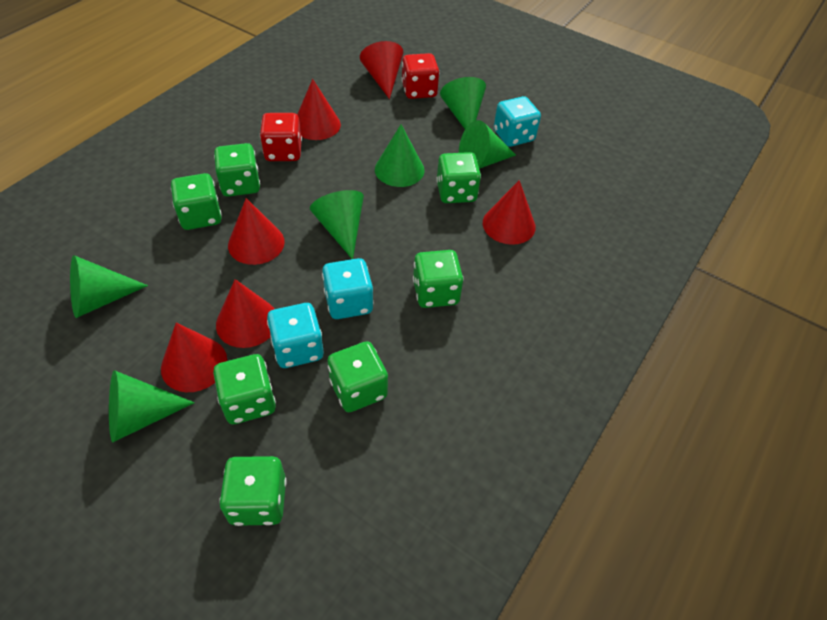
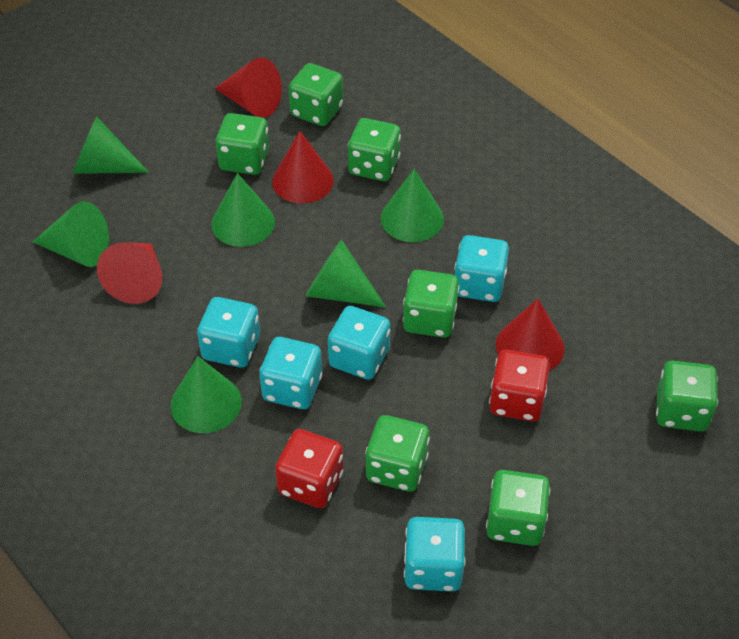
red cone: 6 -> 4
turquoise dice: 3 -> 5

